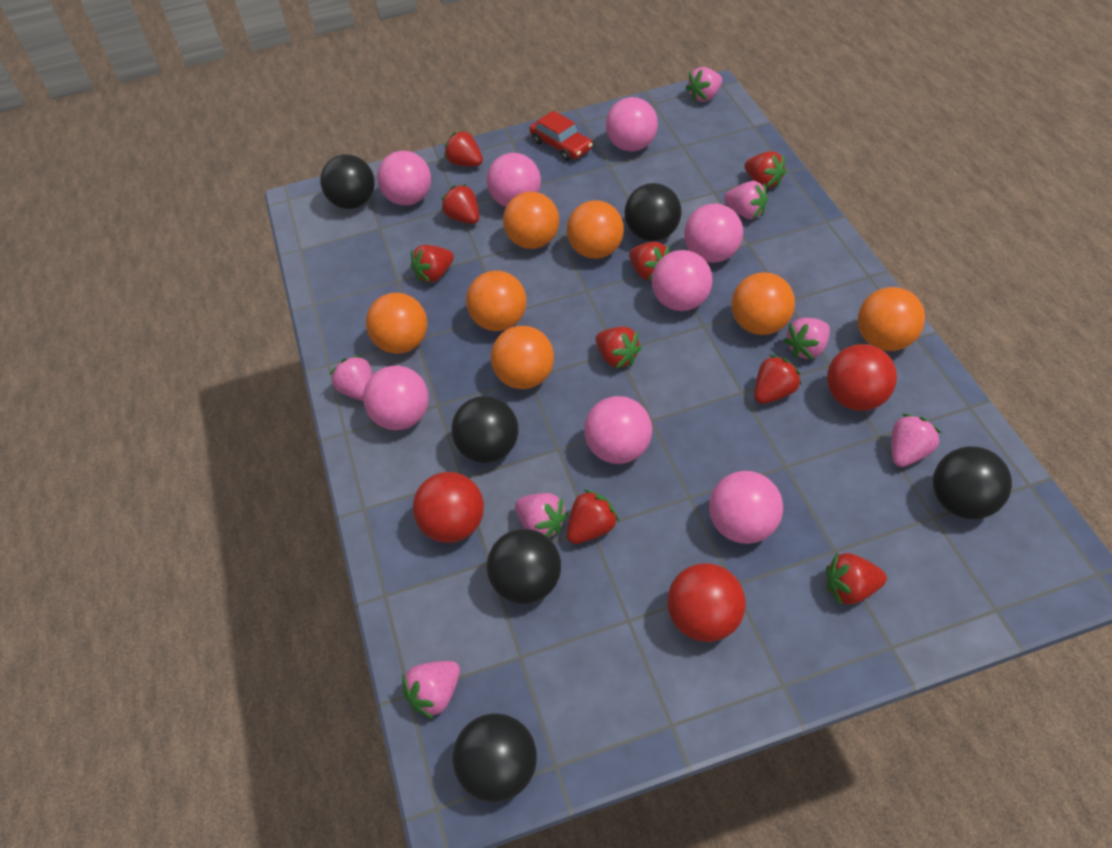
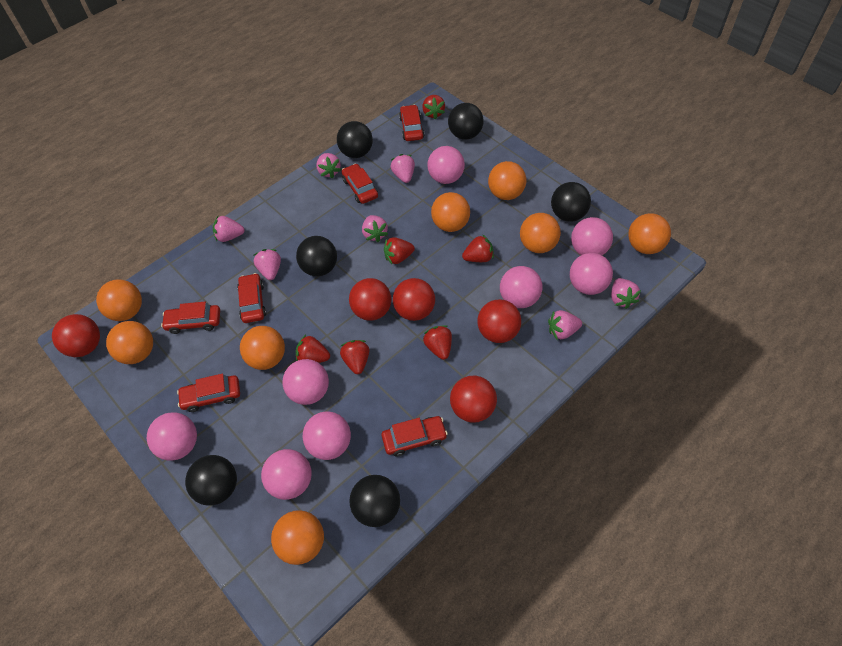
orange ball: 7 -> 8
red ball: 3 -> 5
red car: 1 -> 6
red strawberry: 9 -> 6

